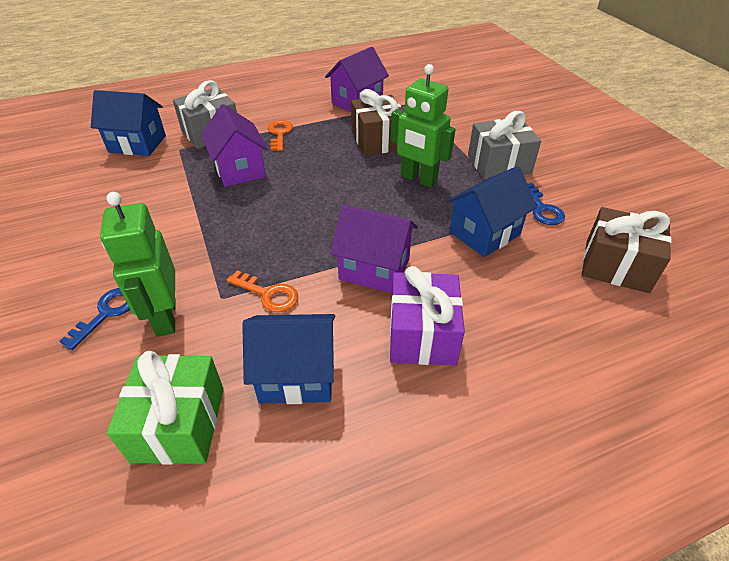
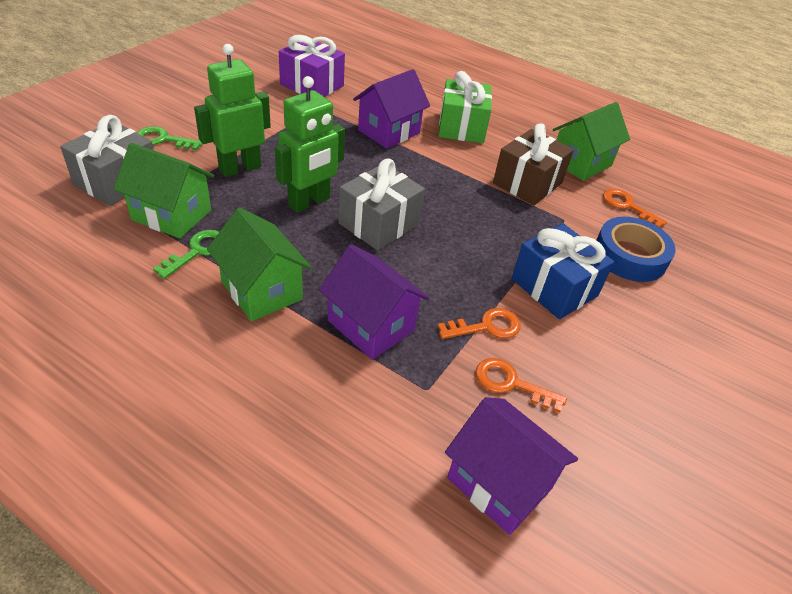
blue gift: 0 -> 1
blue house: 3 -> 0
blue key: 2 -> 0
blue tape: 0 -> 1
brown gift: 2 -> 1
green house: 0 -> 3
green key: 0 -> 2
orange key: 2 -> 3

